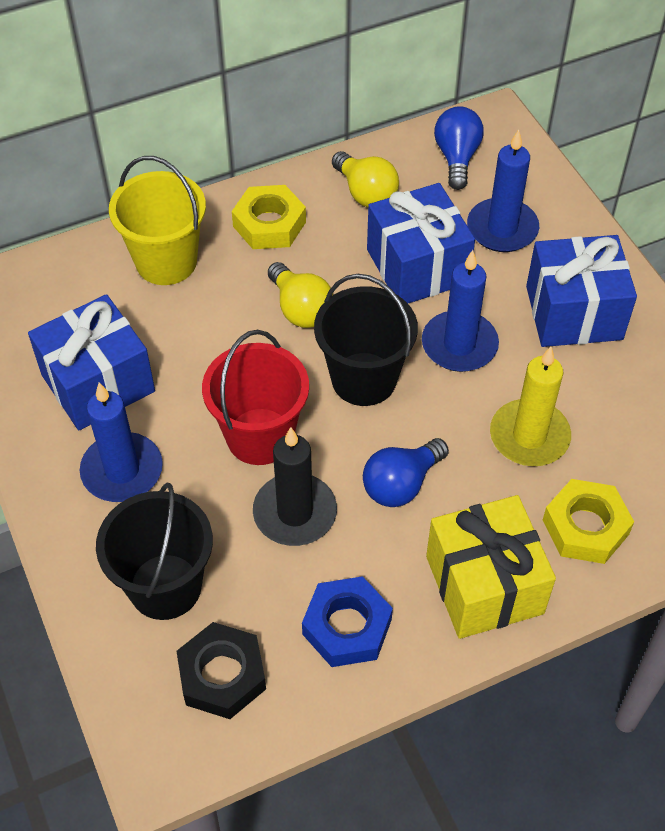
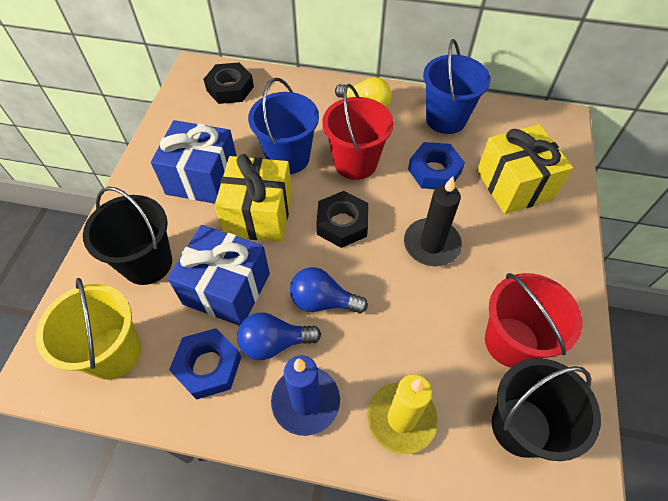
black nut: 1 -> 2
blue bucket: 0 -> 2
blue candle: 3 -> 1
blue gift: 3 -> 2
blue nut: 1 -> 2
red bucket: 1 -> 2
yellow gift: 1 -> 2
yellow light bulb: 2 -> 1
yellow nut: 2 -> 0

